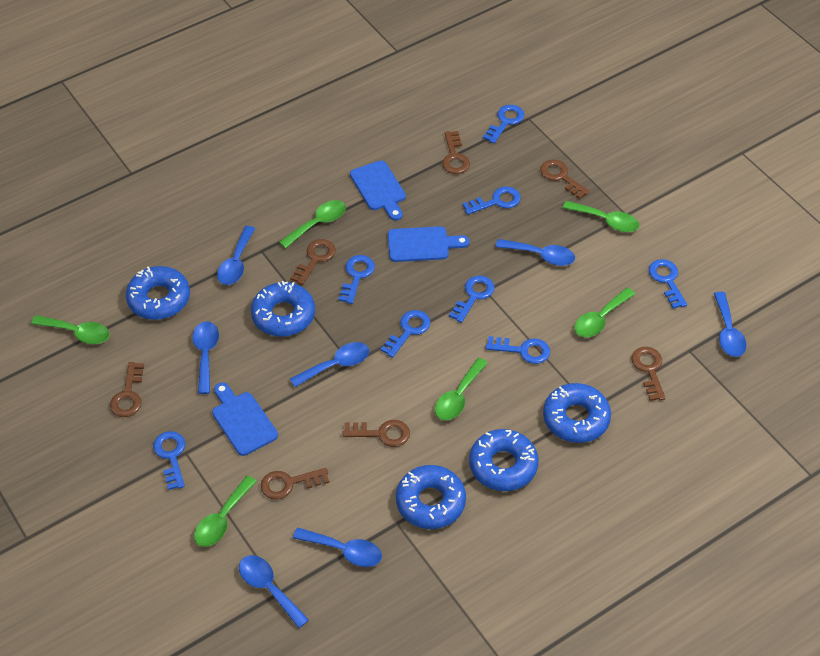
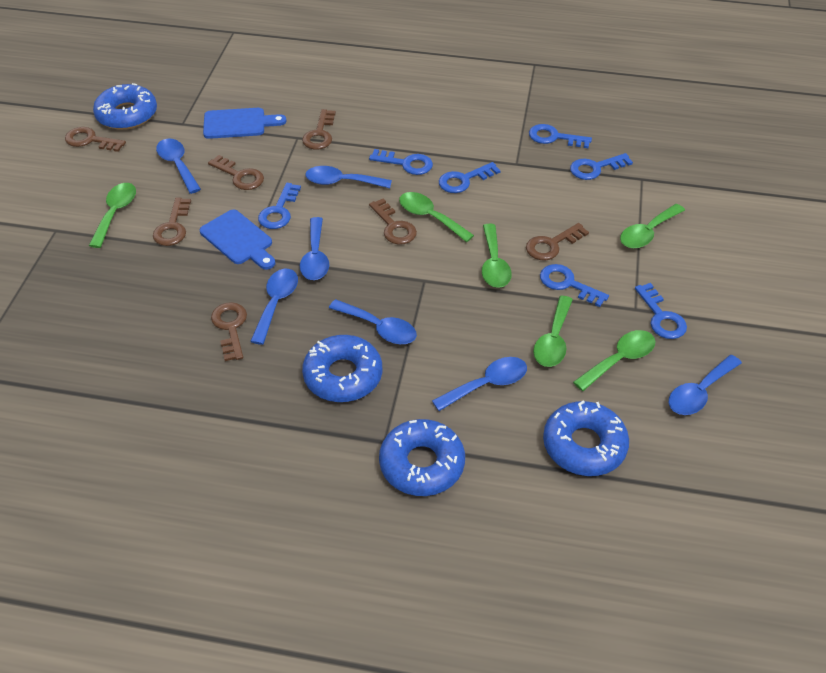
blue cutting board: 3 -> 2
blue donut: 5 -> 4
blue key: 8 -> 7

